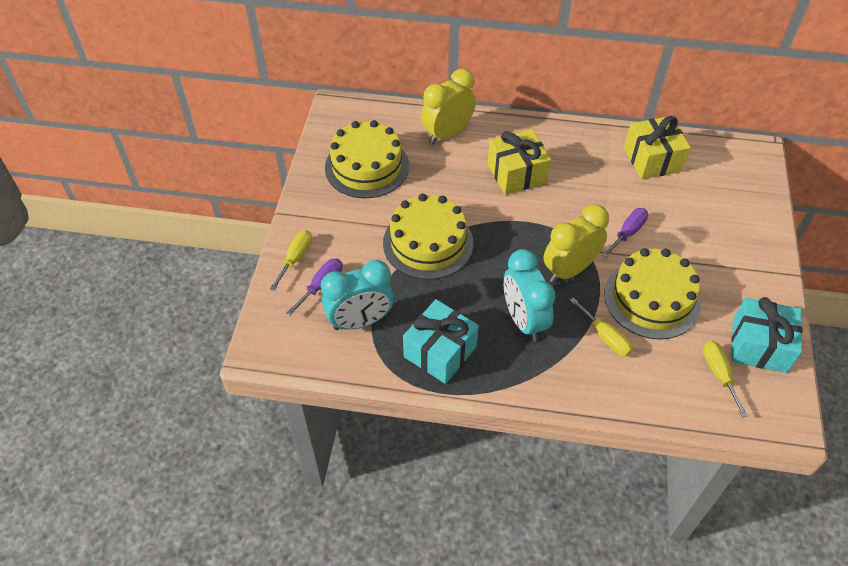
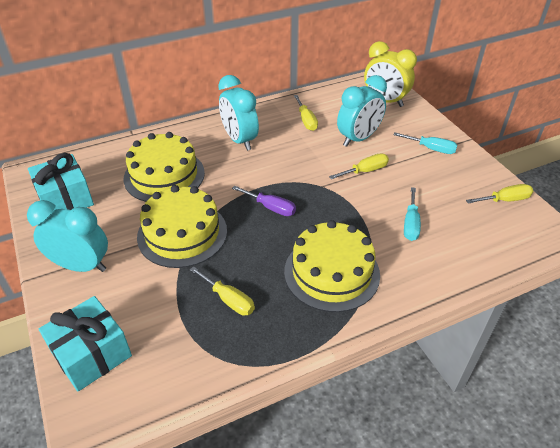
purple screwdriver: 2 -> 1
turquoise clock: 2 -> 3
turquoise screwdriver: 0 -> 2
yellow clock: 2 -> 1
yellow gift: 2 -> 0
yellow screwdriver: 3 -> 4

